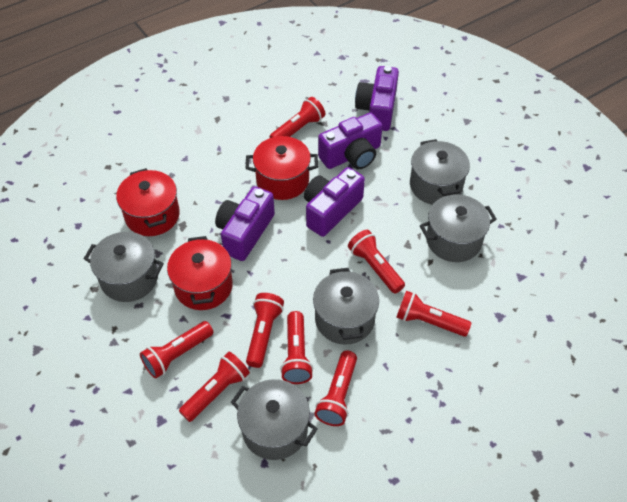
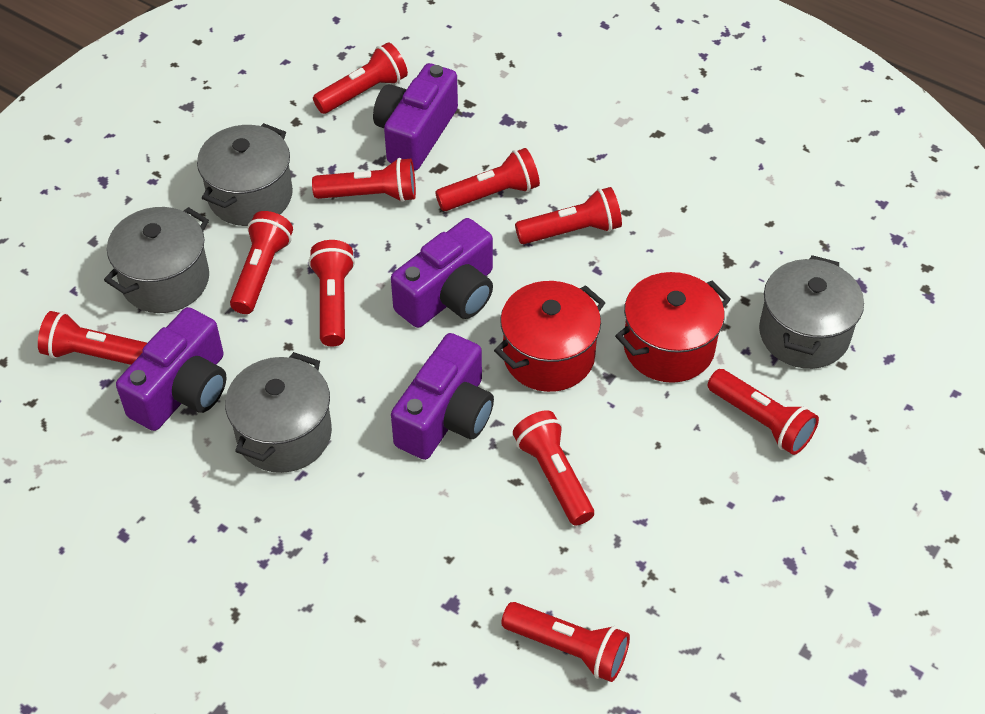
grey pot: 5 -> 4
red flashlight: 8 -> 10
red pot: 3 -> 2

